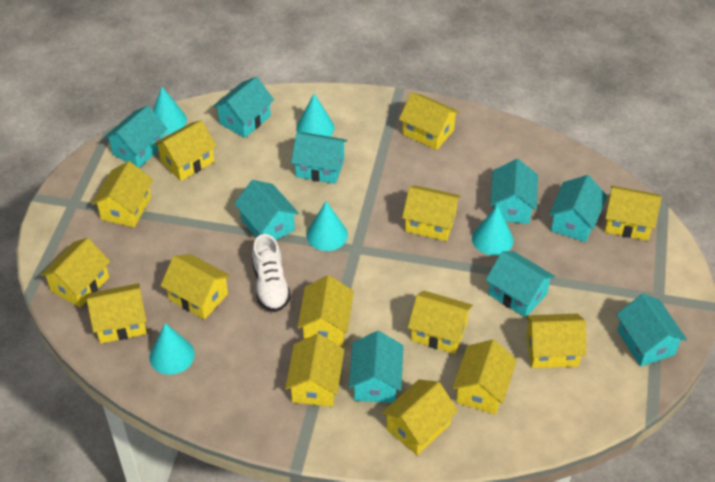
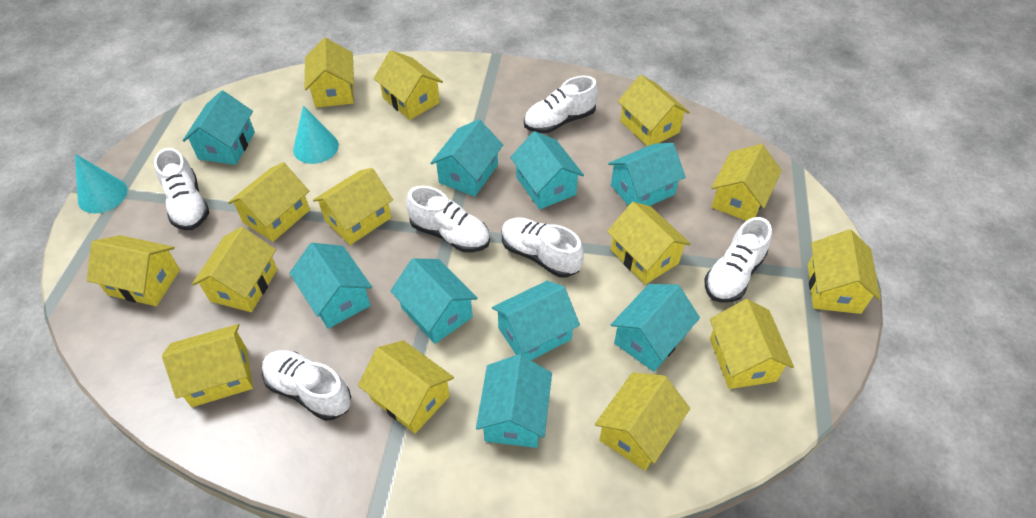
turquoise cone: 5 -> 2
white shoe: 1 -> 6

